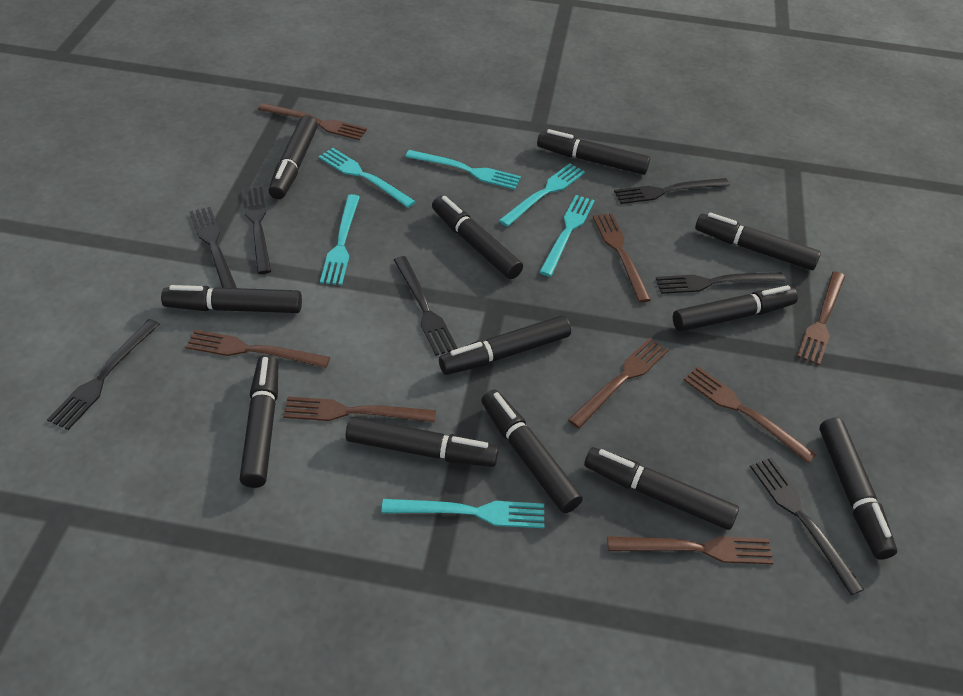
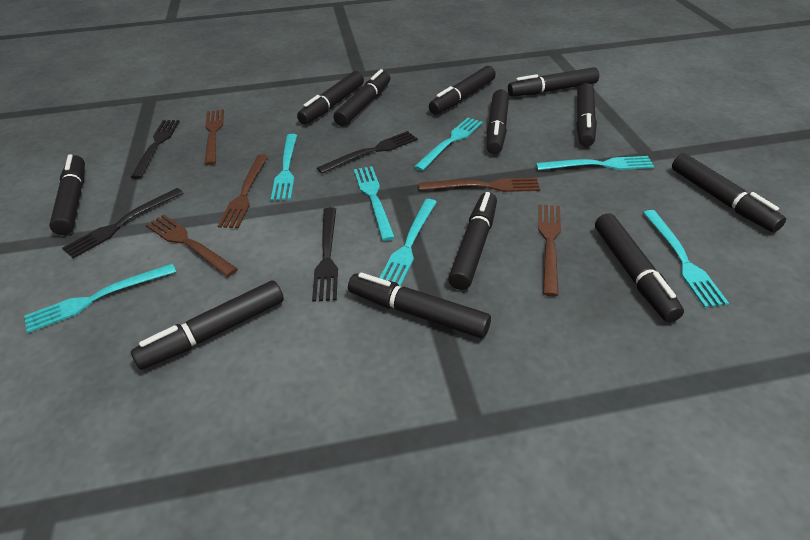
black fork: 7 -> 4
brown fork: 8 -> 5
turquoise fork: 6 -> 7

